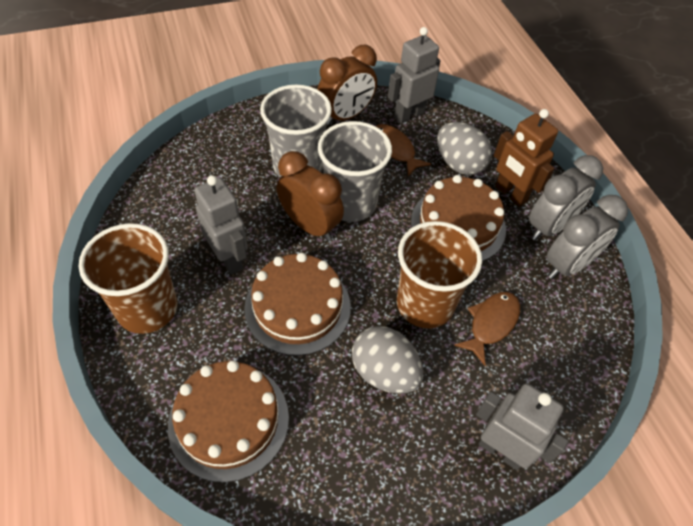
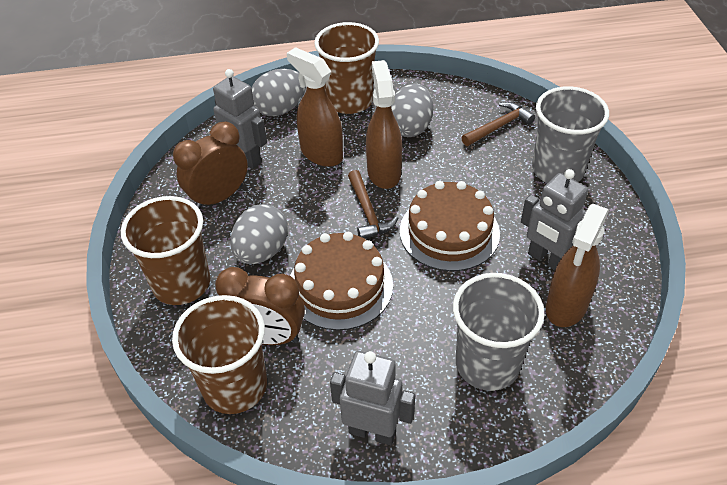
brown cake: 3 -> 2
brown cup: 2 -> 3
brown fish: 2 -> 0
brown hammer: 0 -> 2
brown robot: 1 -> 0
brown spray bottle: 0 -> 3
grey clock: 2 -> 0
grey egg: 2 -> 3

